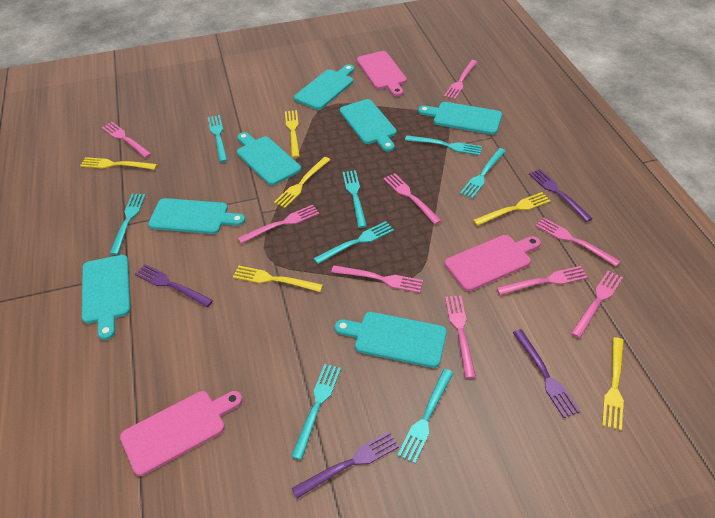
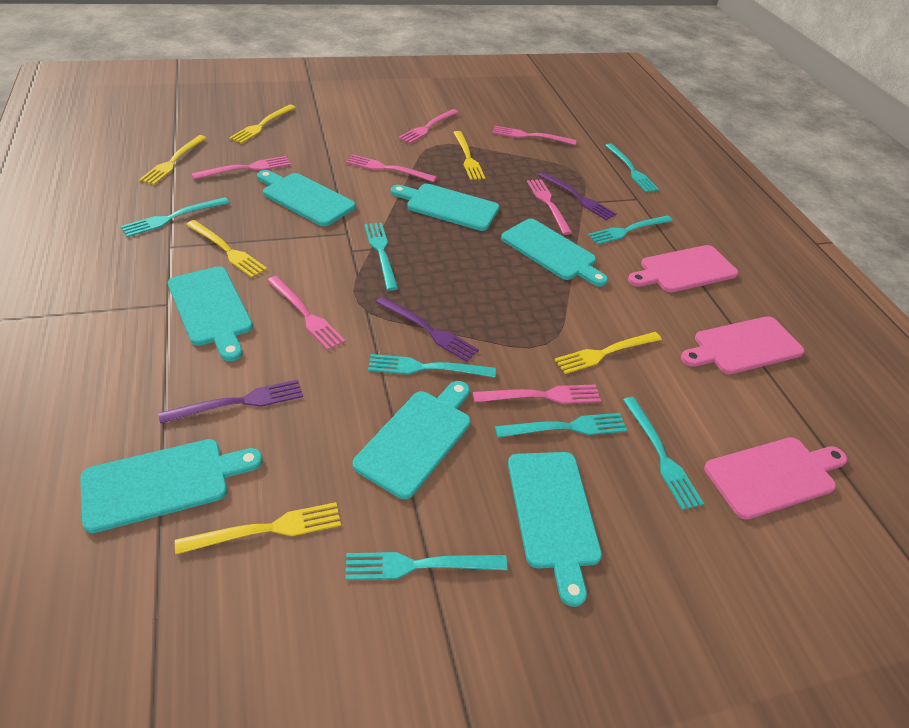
pink fork: 9 -> 7
purple fork: 4 -> 3

